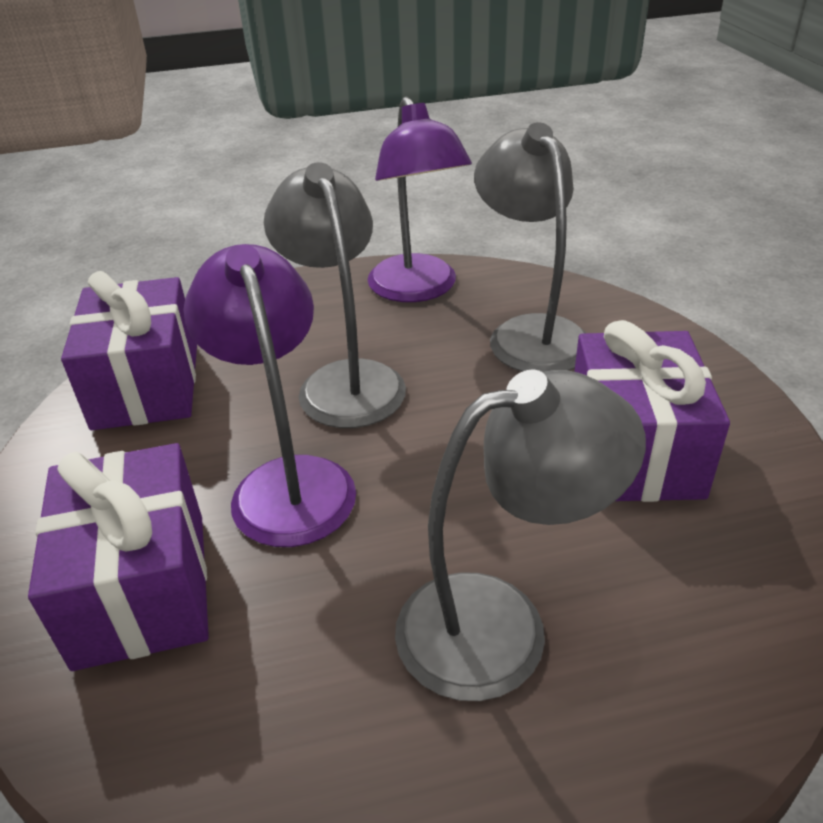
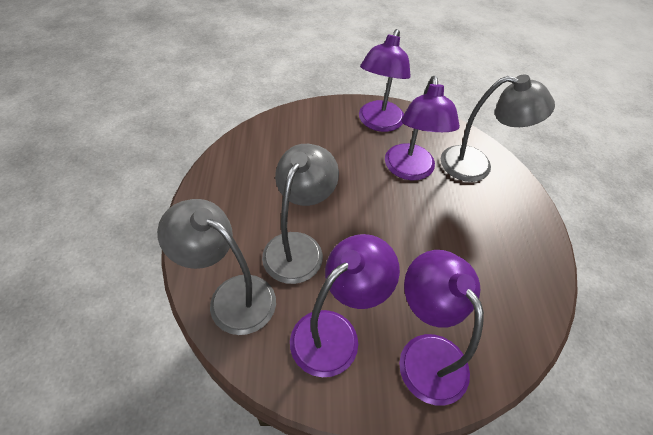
purple gift: 3 -> 0
purple lamp: 2 -> 4

